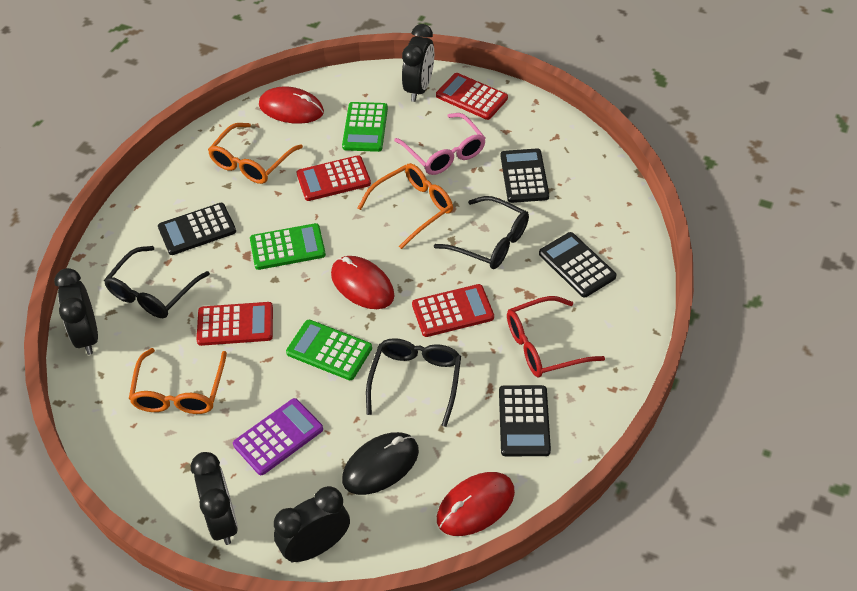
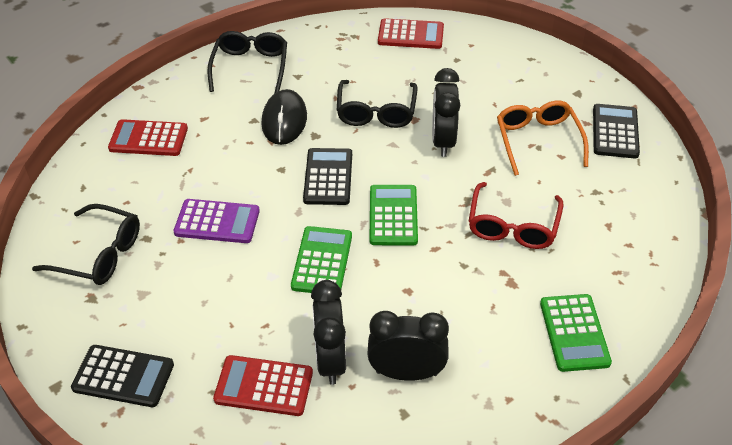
black calculator: 4 -> 3
black clock: 4 -> 3
orange glasses: 3 -> 1
pink glasses: 1 -> 0
red calculator: 4 -> 3
red mouse: 3 -> 0

